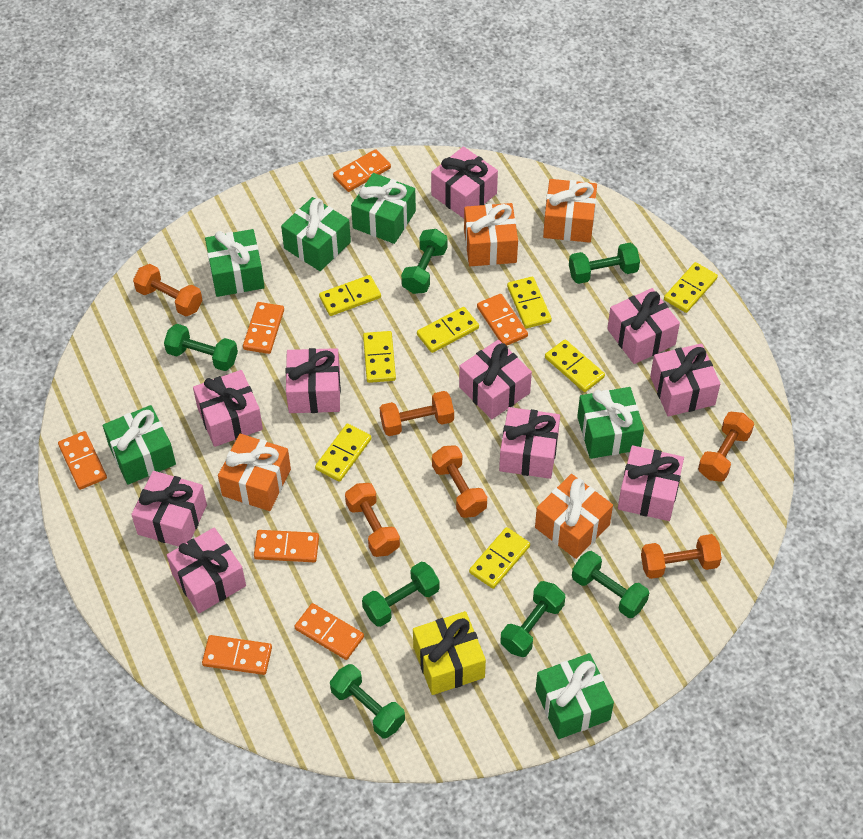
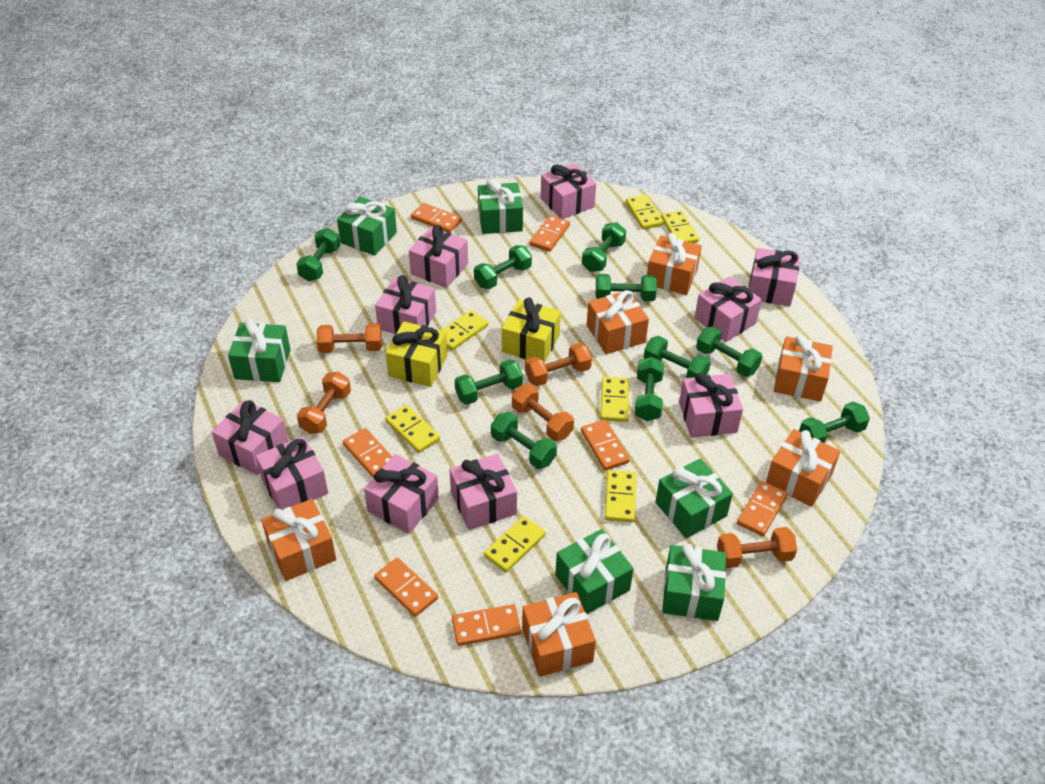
green dumbbell: 7 -> 10
orange dumbbell: 6 -> 5
orange gift: 4 -> 6
yellow domino: 8 -> 7
yellow gift: 1 -> 2

